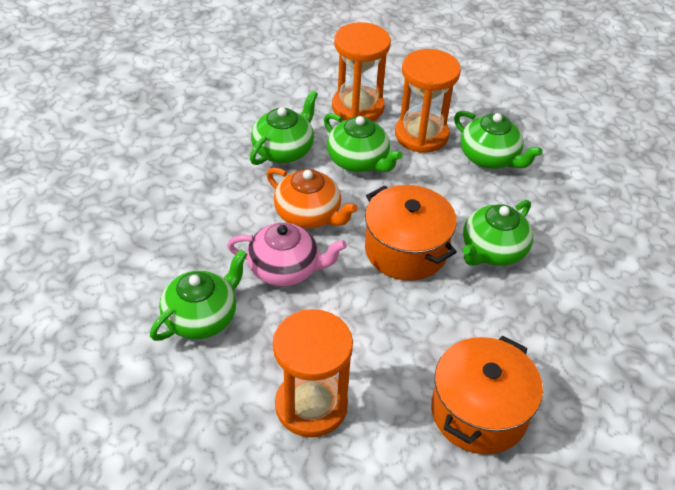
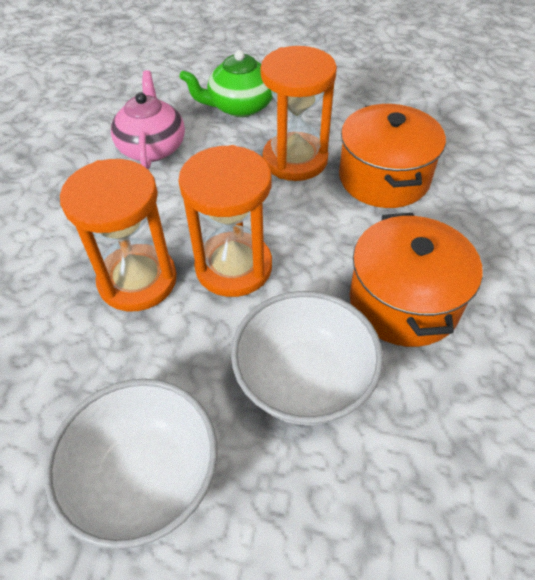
green teapot: 5 -> 1
orange teapot: 1 -> 0
white bowl: 0 -> 2

